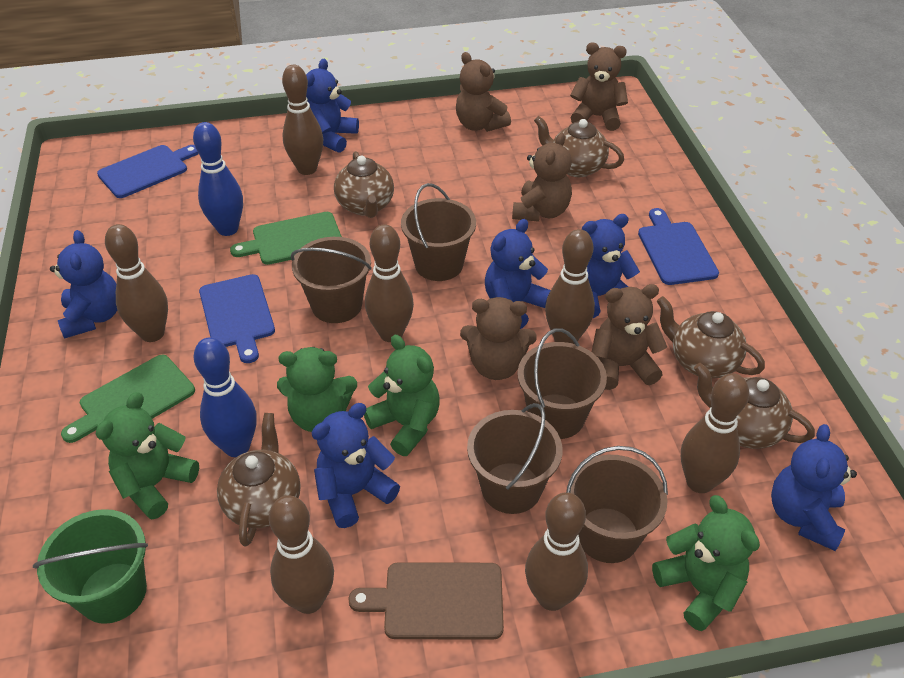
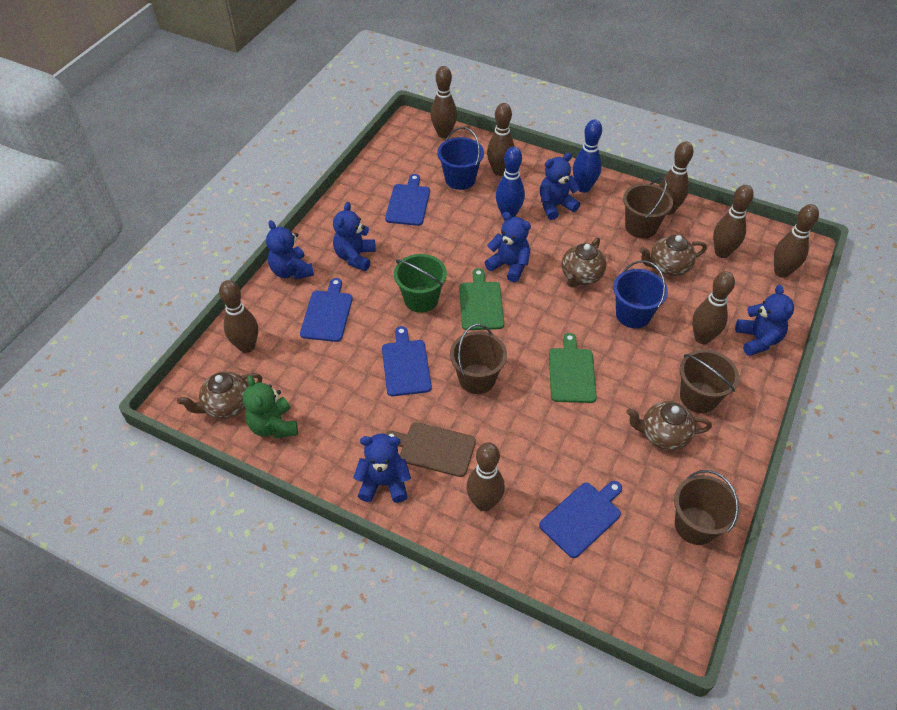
blue bucket: 0 -> 2
blue cutting board: 3 -> 4
brown bowling pin: 7 -> 8
brown bucket: 5 -> 4
brown teapot: 5 -> 4
brown teddy bear: 5 -> 0
green teddy bear: 4 -> 1

